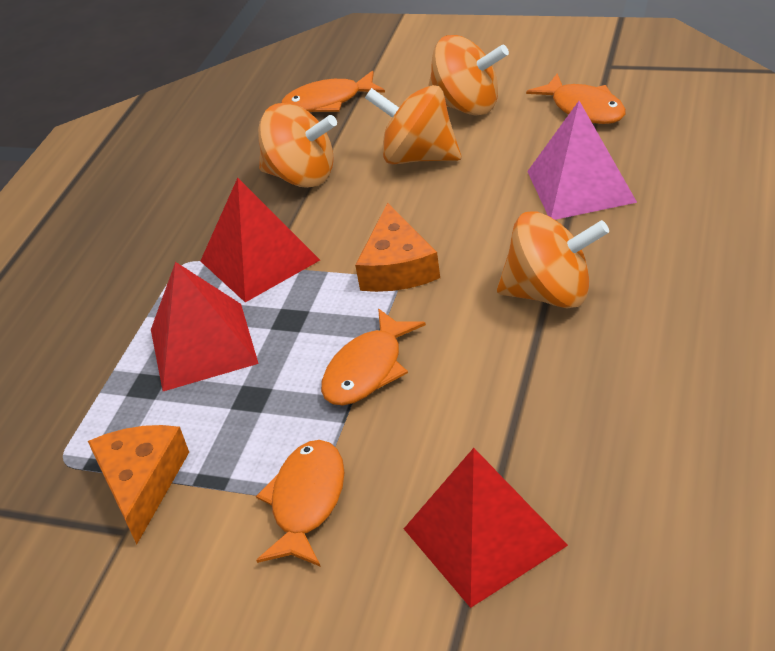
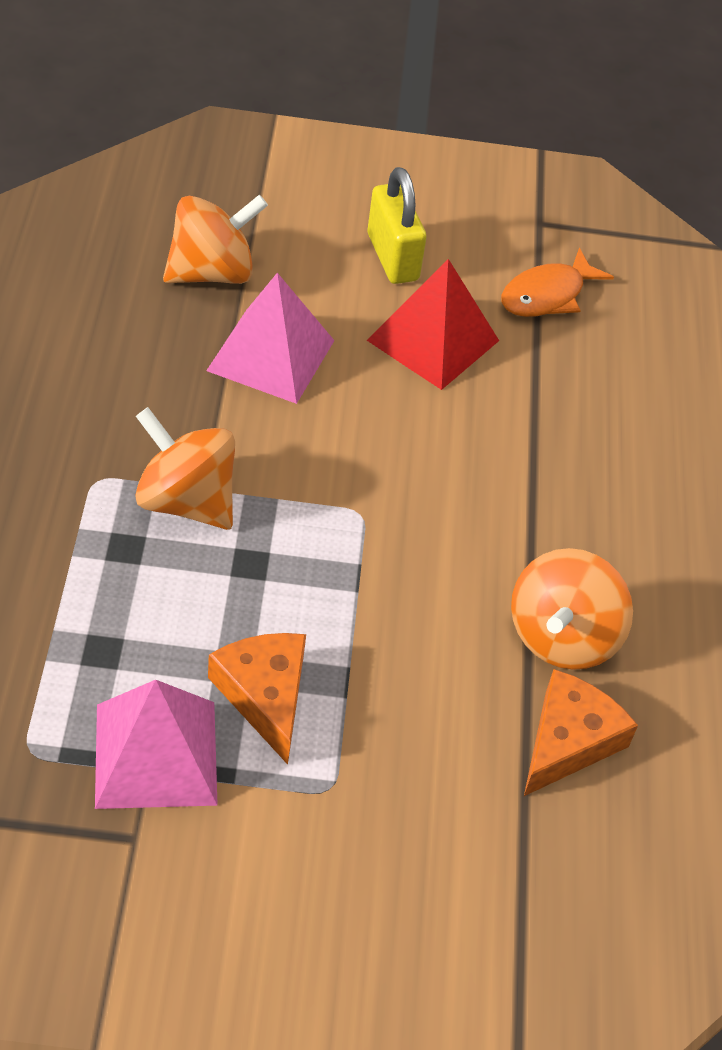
orange fish: 4 -> 1
orange spinning top: 4 -> 3
pink pyramid: 1 -> 2
red pyramid: 3 -> 1
yellow padlock: 0 -> 1

